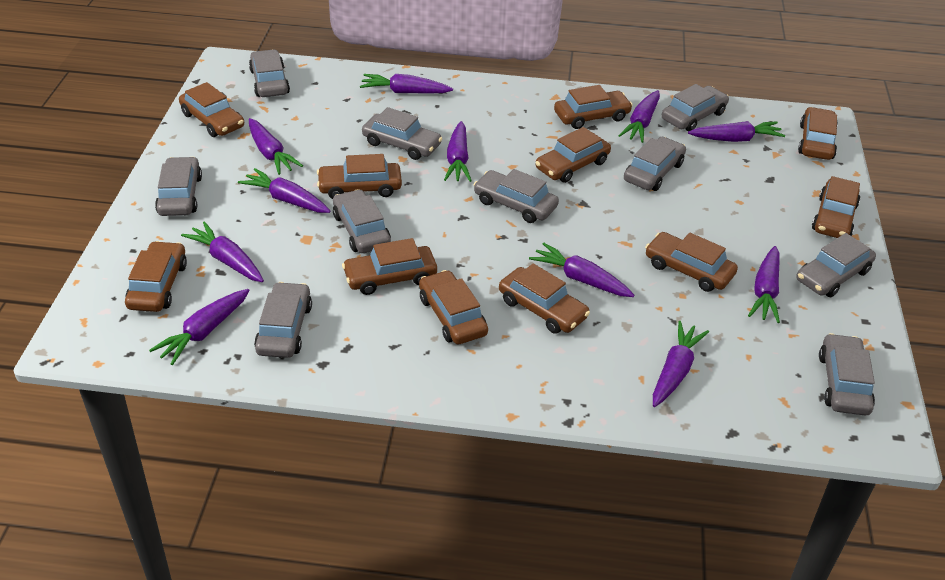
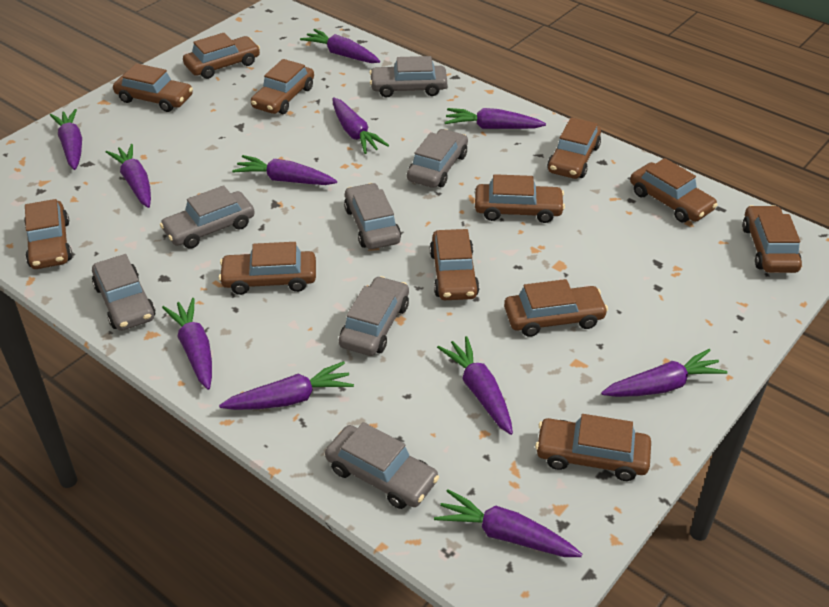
brown car: 11 -> 12
grey car: 10 -> 7

